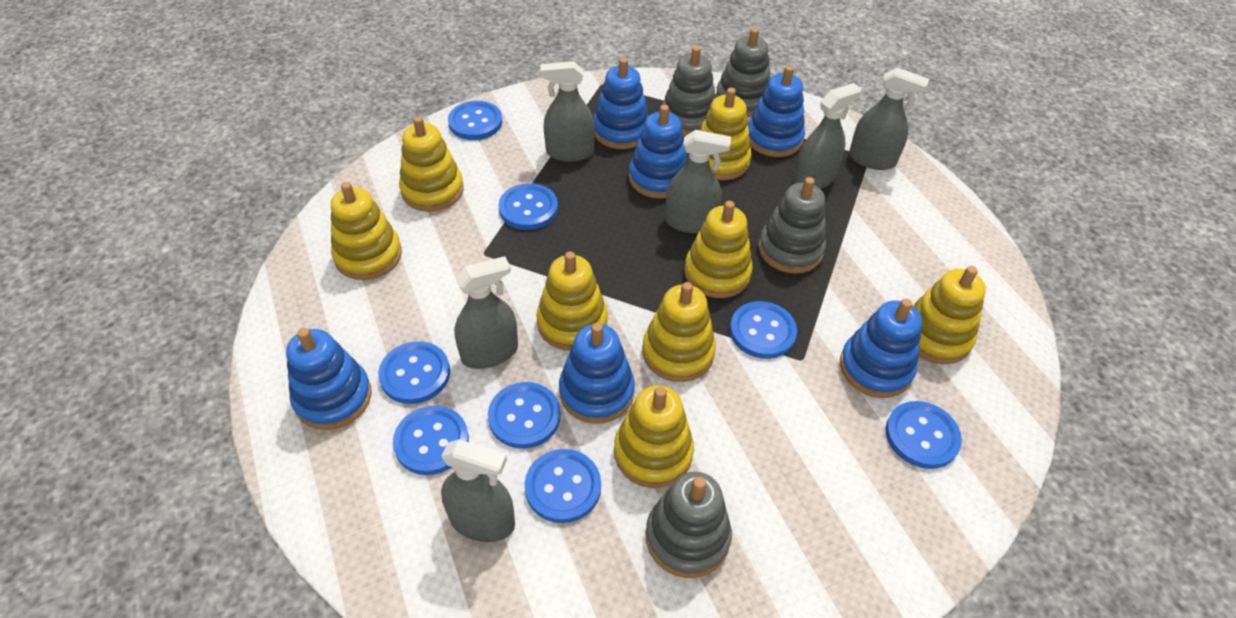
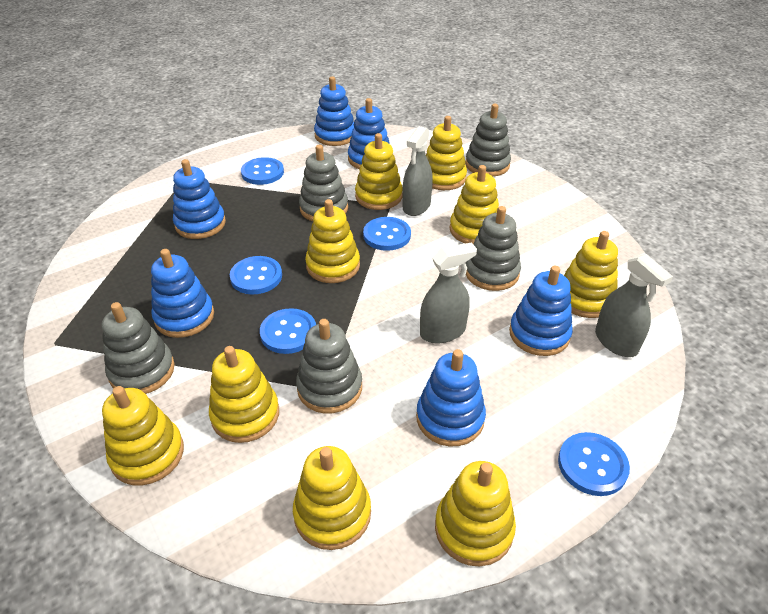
blue button: 8 -> 5
grey spray bottle: 6 -> 3
grey stacking toy: 4 -> 5
yellow stacking toy: 8 -> 9

